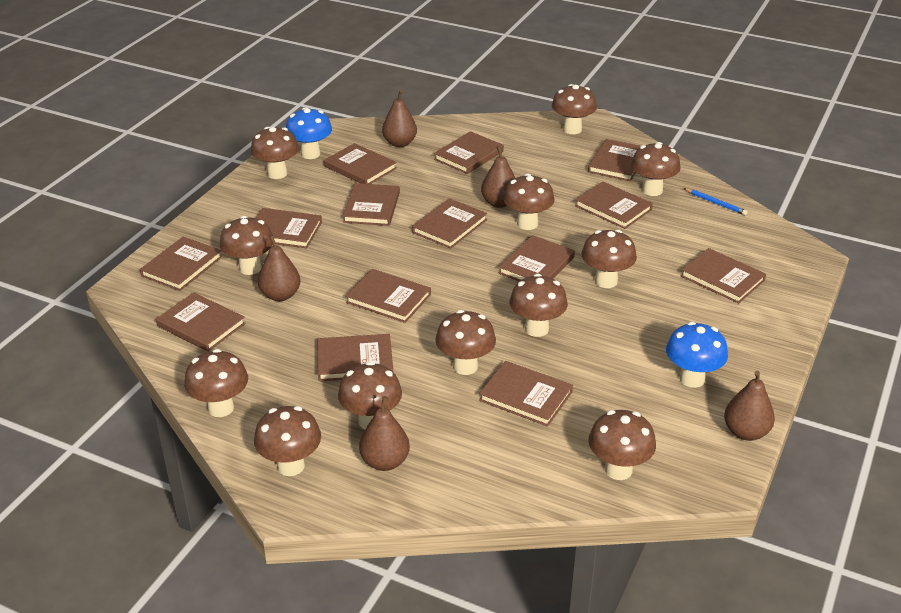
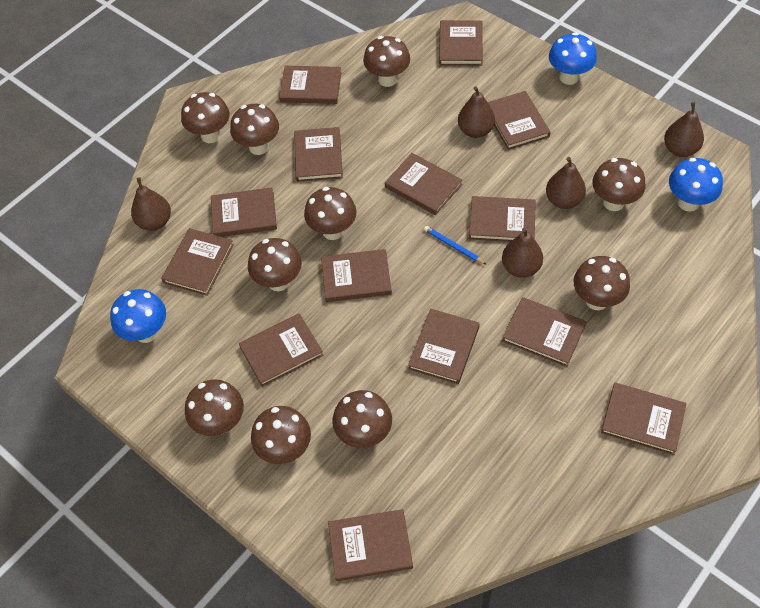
blue mushroom: 2 -> 3
brown mushroom: 12 -> 10

